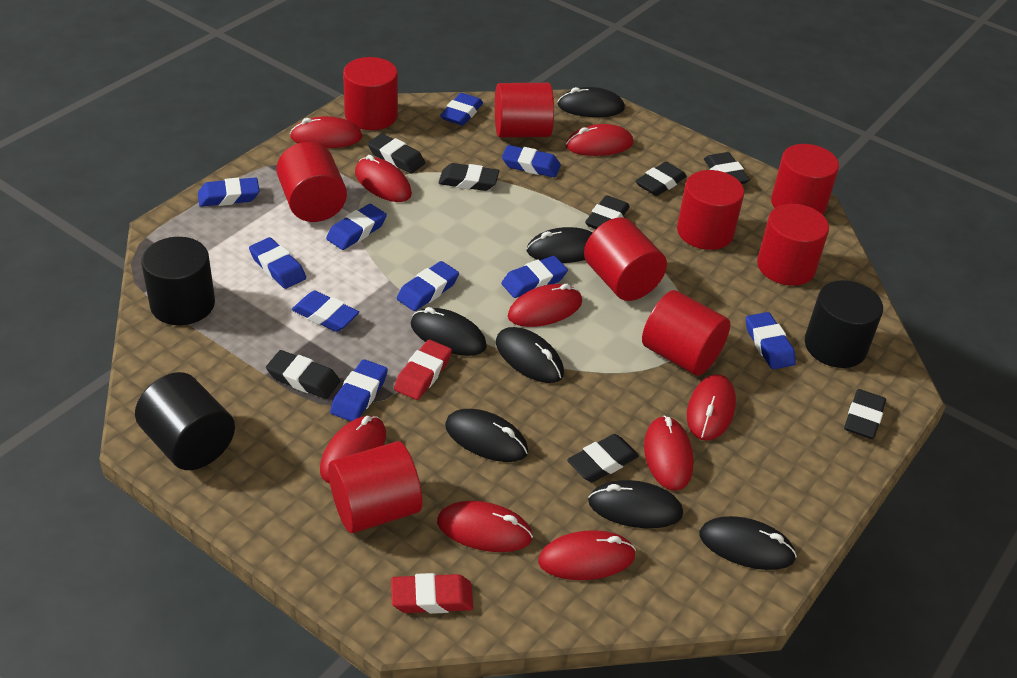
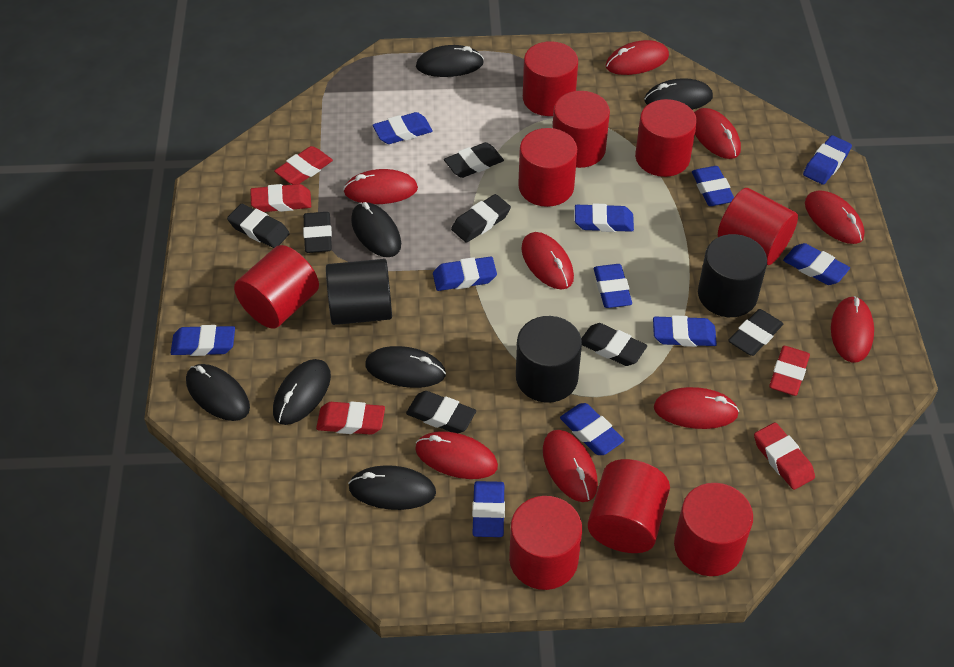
black eraser: 8 -> 7
blue eraser: 10 -> 11
red eraser: 2 -> 5

